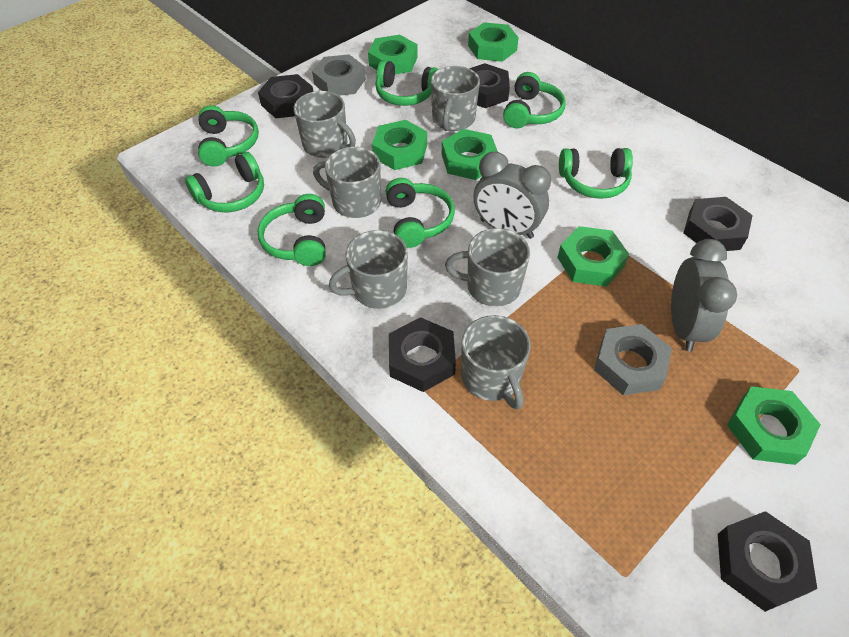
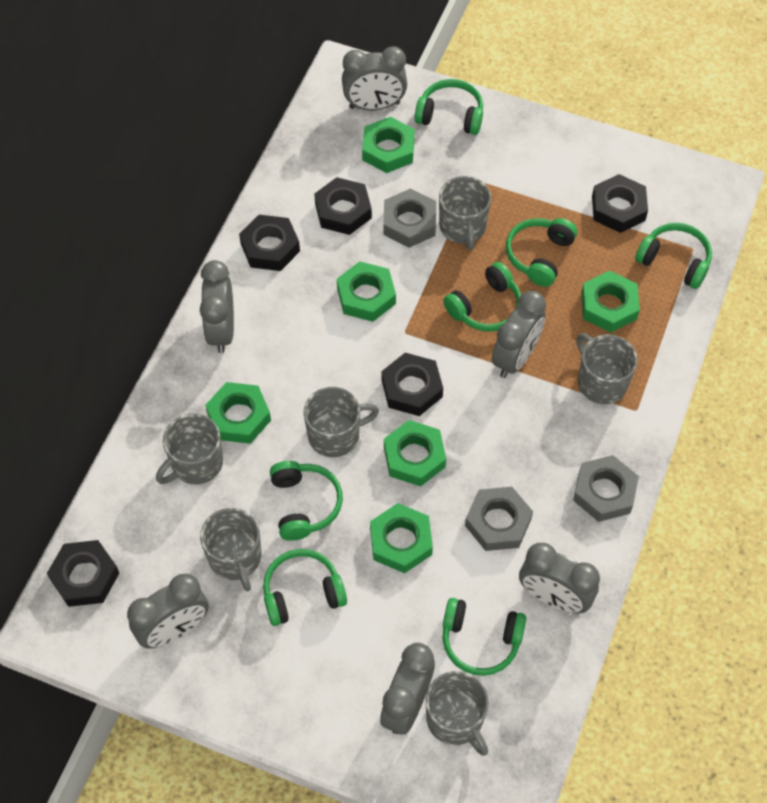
grey clock: 2 -> 6
grey nut: 2 -> 3

